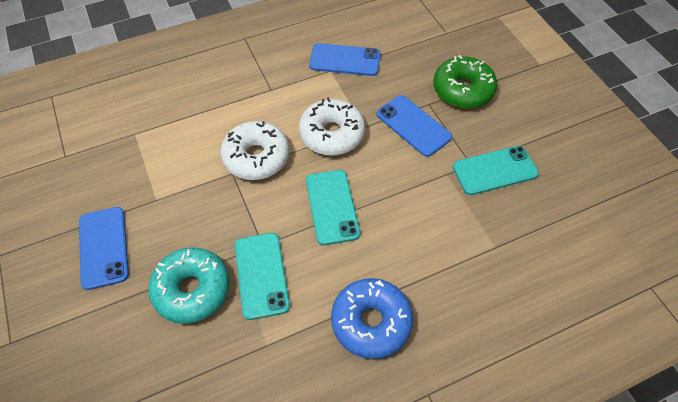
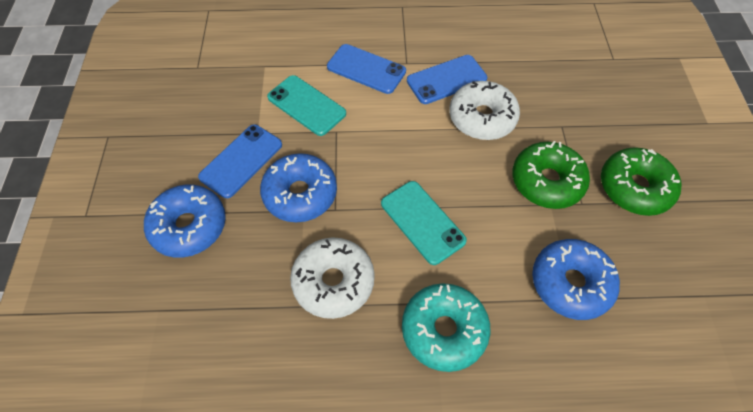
blue donut: 1 -> 3
green donut: 1 -> 2
turquoise phone: 3 -> 2

